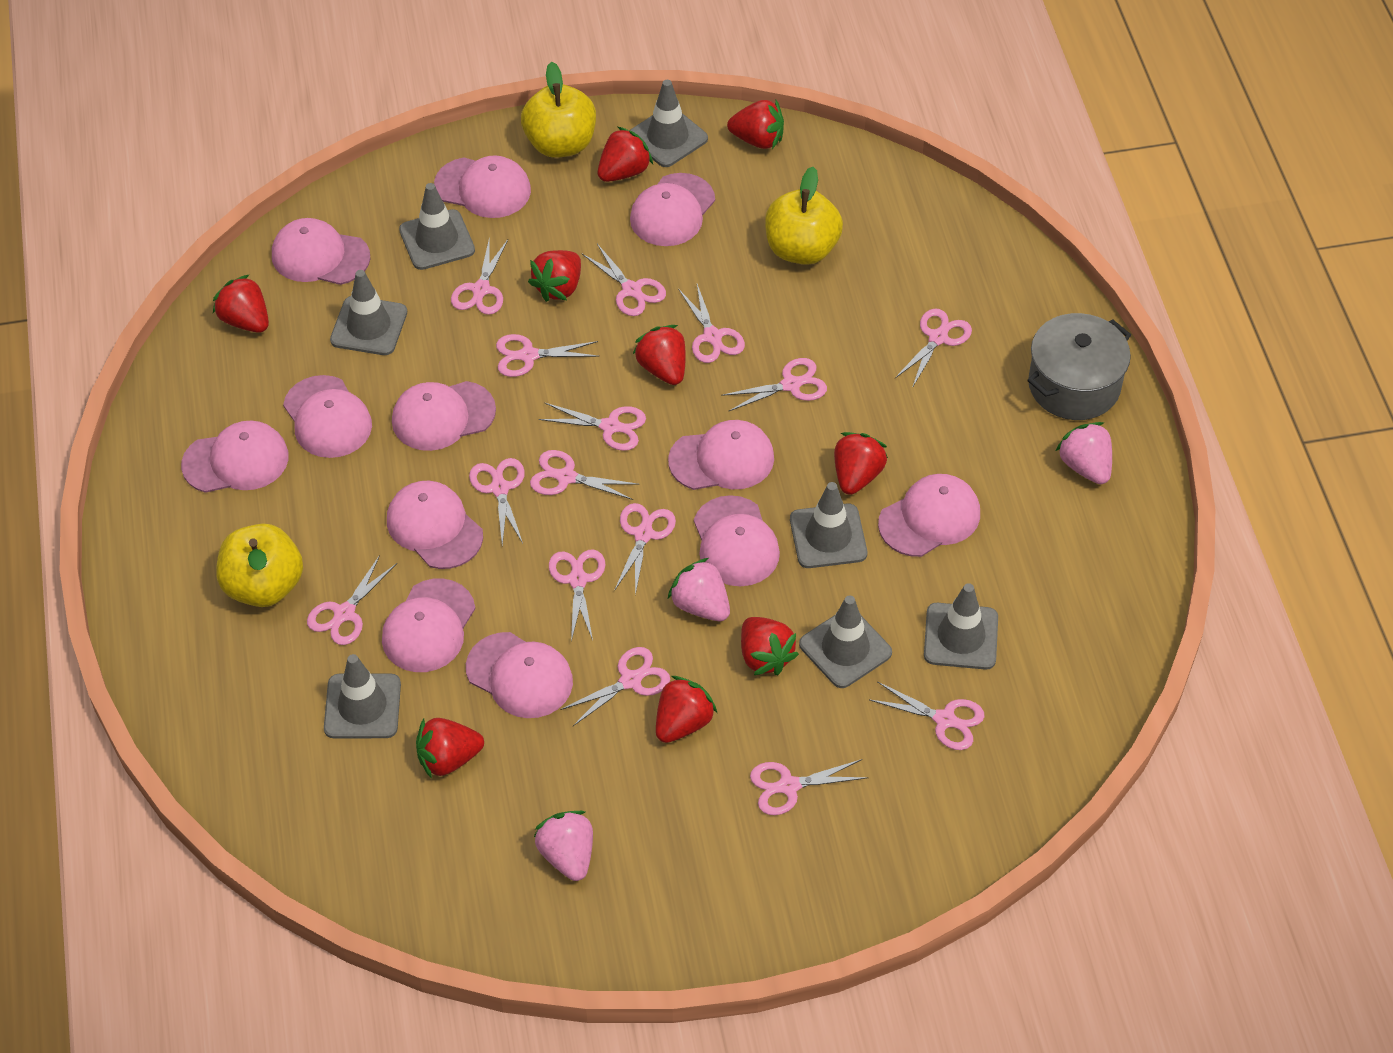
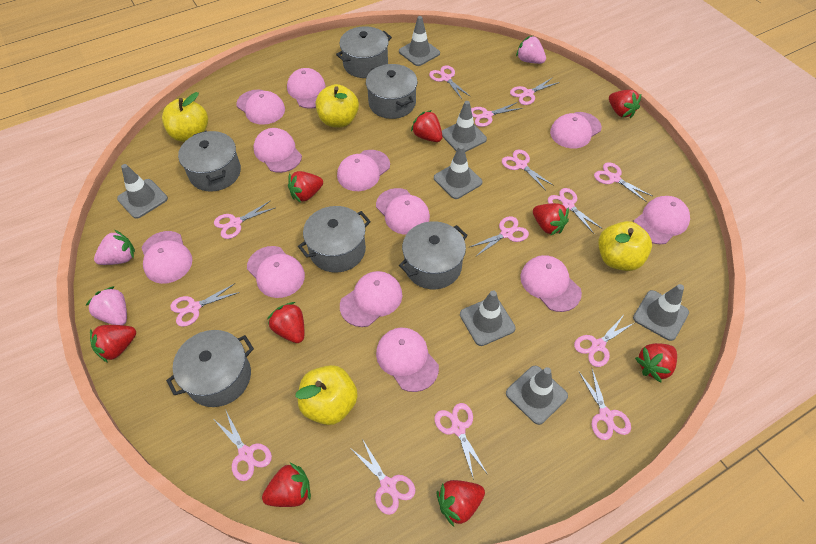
grey pot: 1 -> 6
pink scissors: 15 -> 14
yellow apple: 3 -> 4

